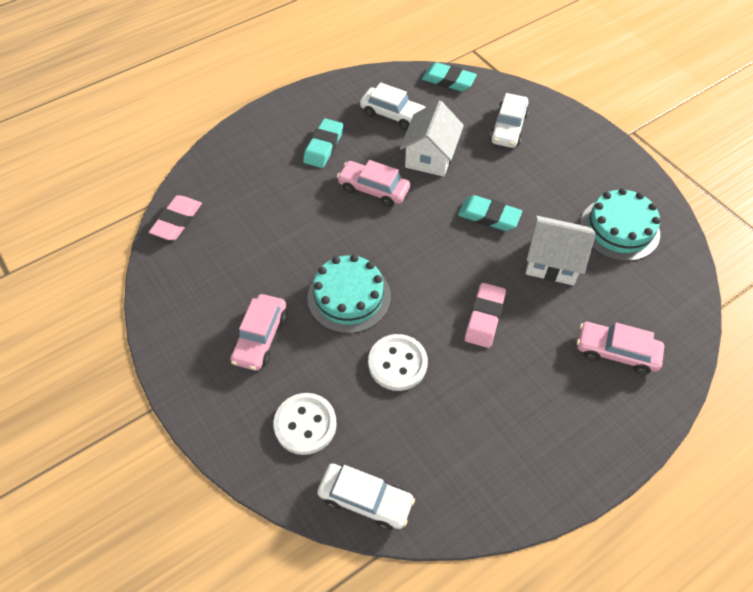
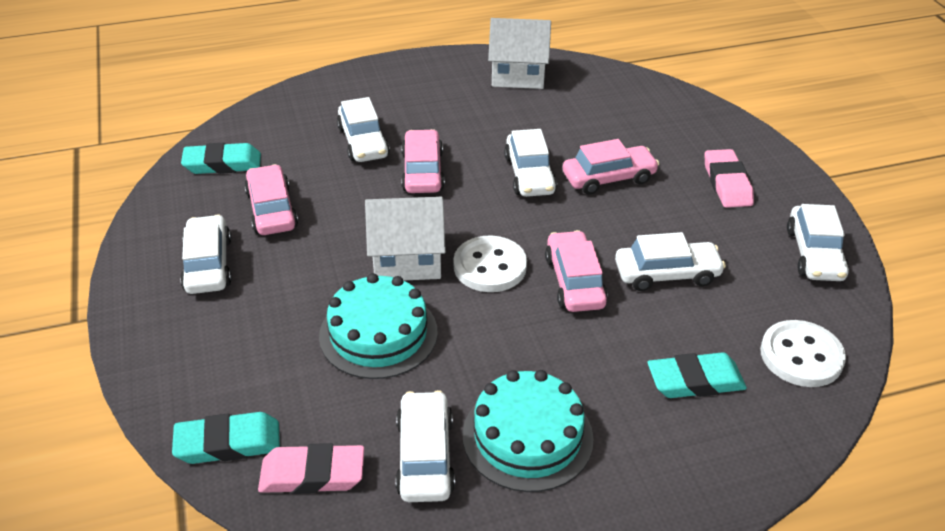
pink car: 3 -> 4
white car: 3 -> 6

